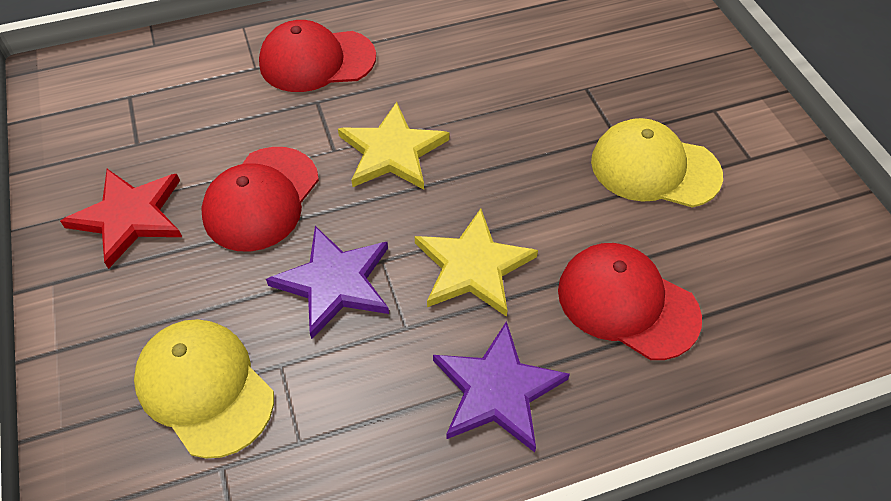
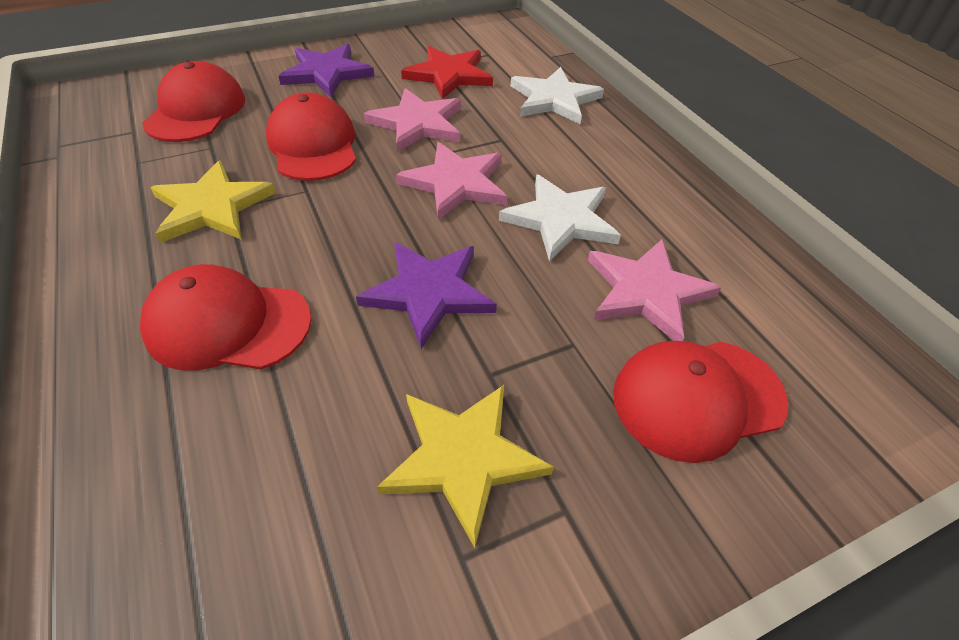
pink star: 0 -> 3
red cap: 3 -> 4
white star: 0 -> 2
yellow cap: 2 -> 0

